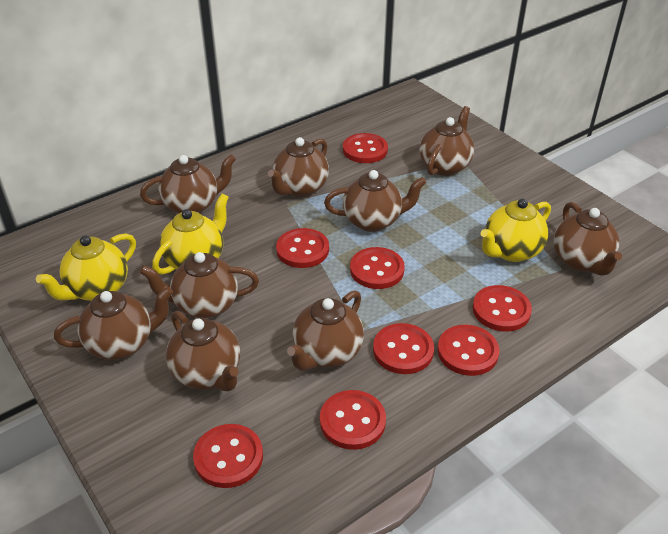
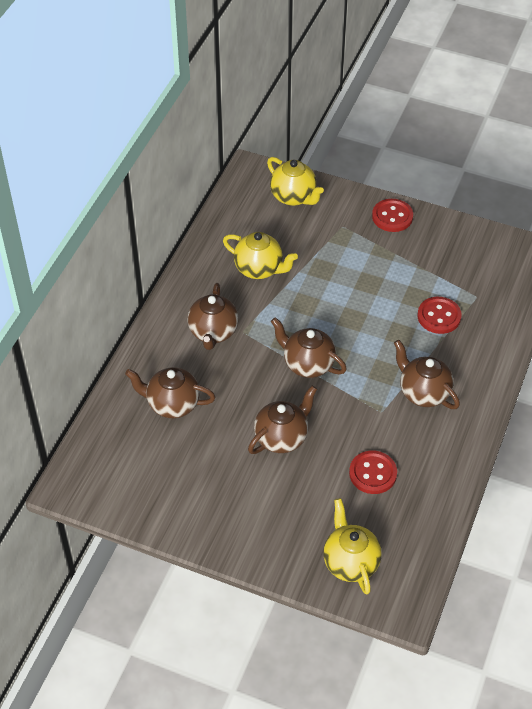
brown teapot: 9 -> 5
red button: 8 -> 3

